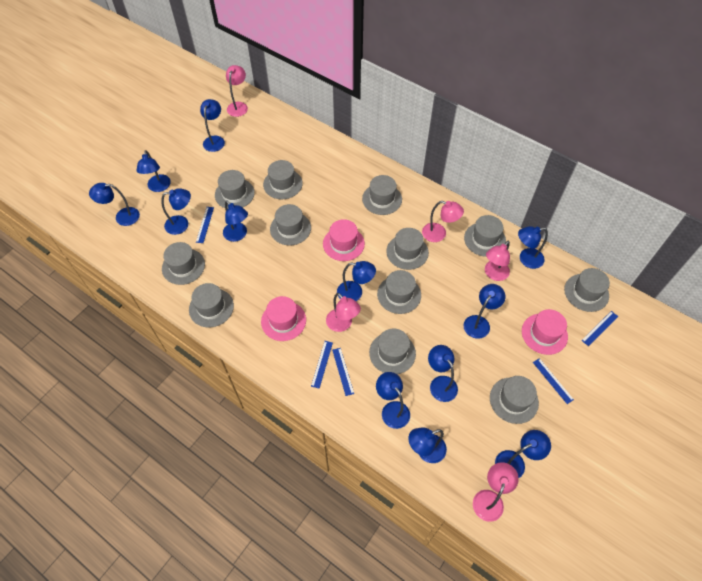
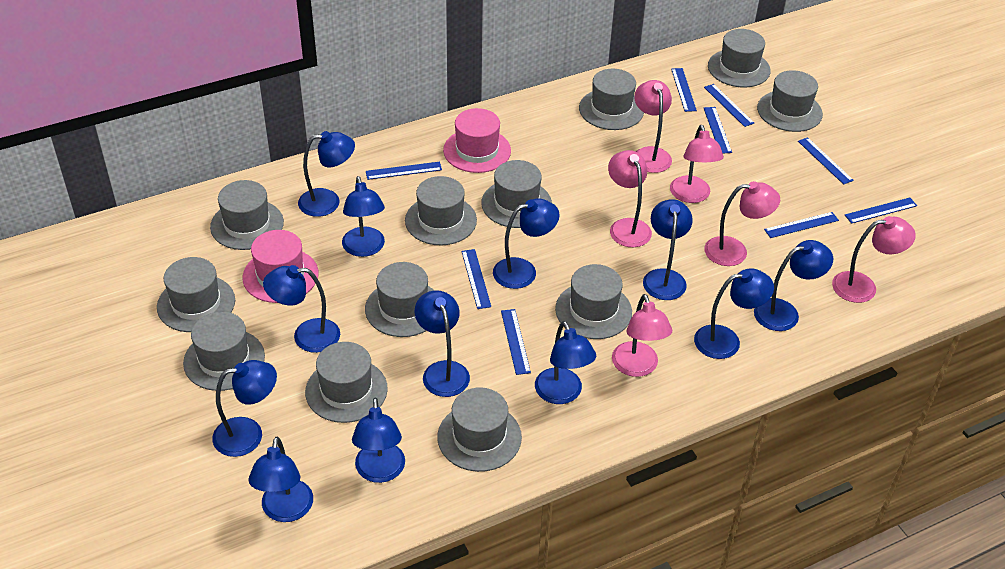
blue ruler: 5 -> 9
pink hat: 3 -> 2
pink lamp: 5 -> 6

